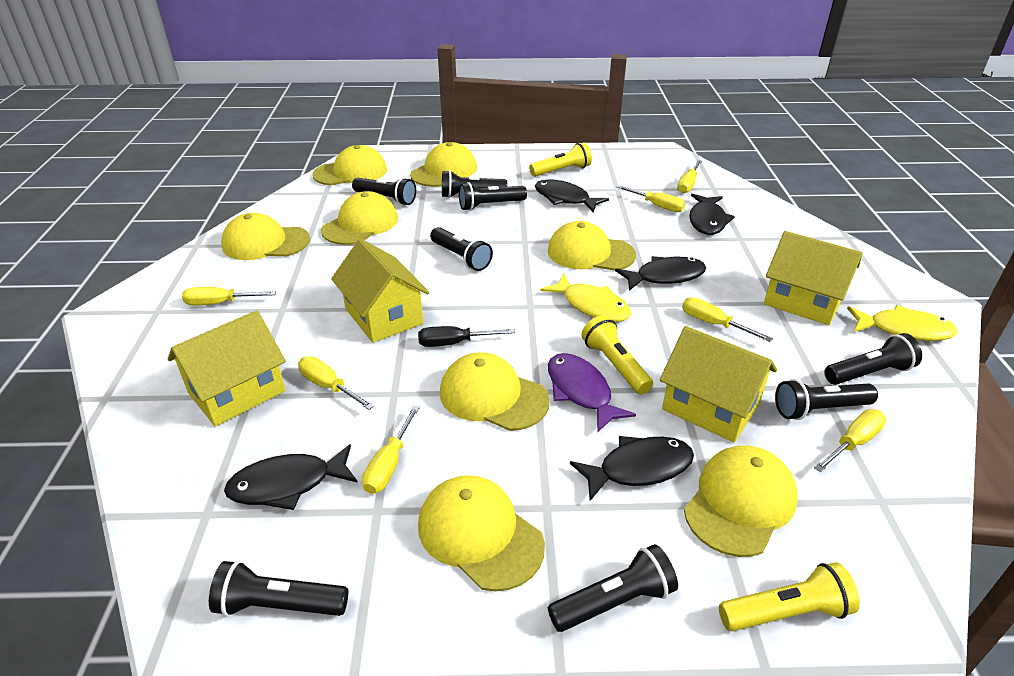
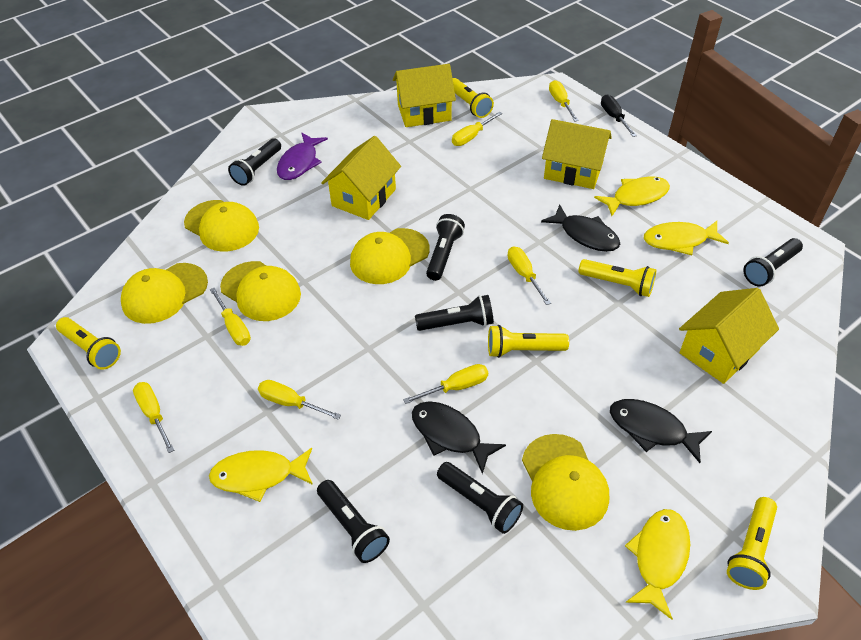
black fish: 5 -> 3
black flashlight: 8 -> 6
yellow cap: 8 -> 5
yellow fish: 2 -> 4
yellow flashlight: 3 -> 5

